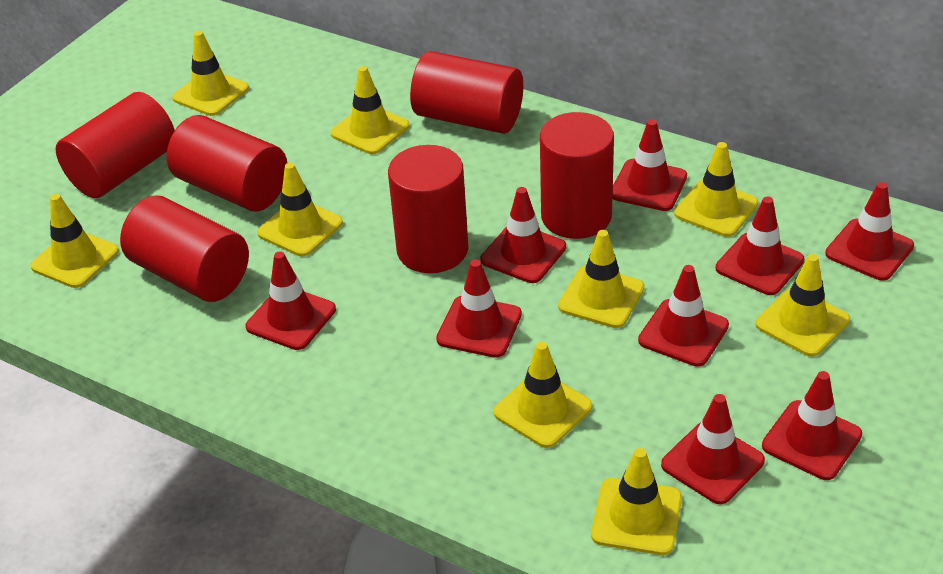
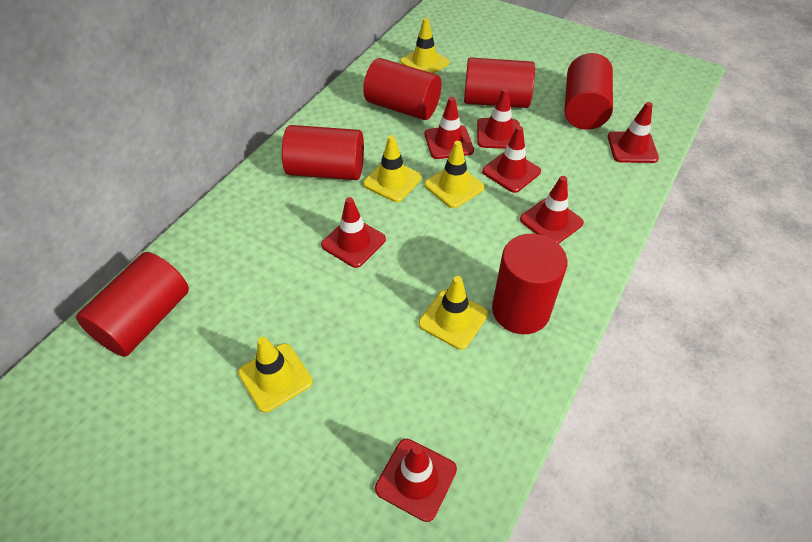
red traffic cone: 9 -> 7
yellow traffic cone: 9 -> 5

